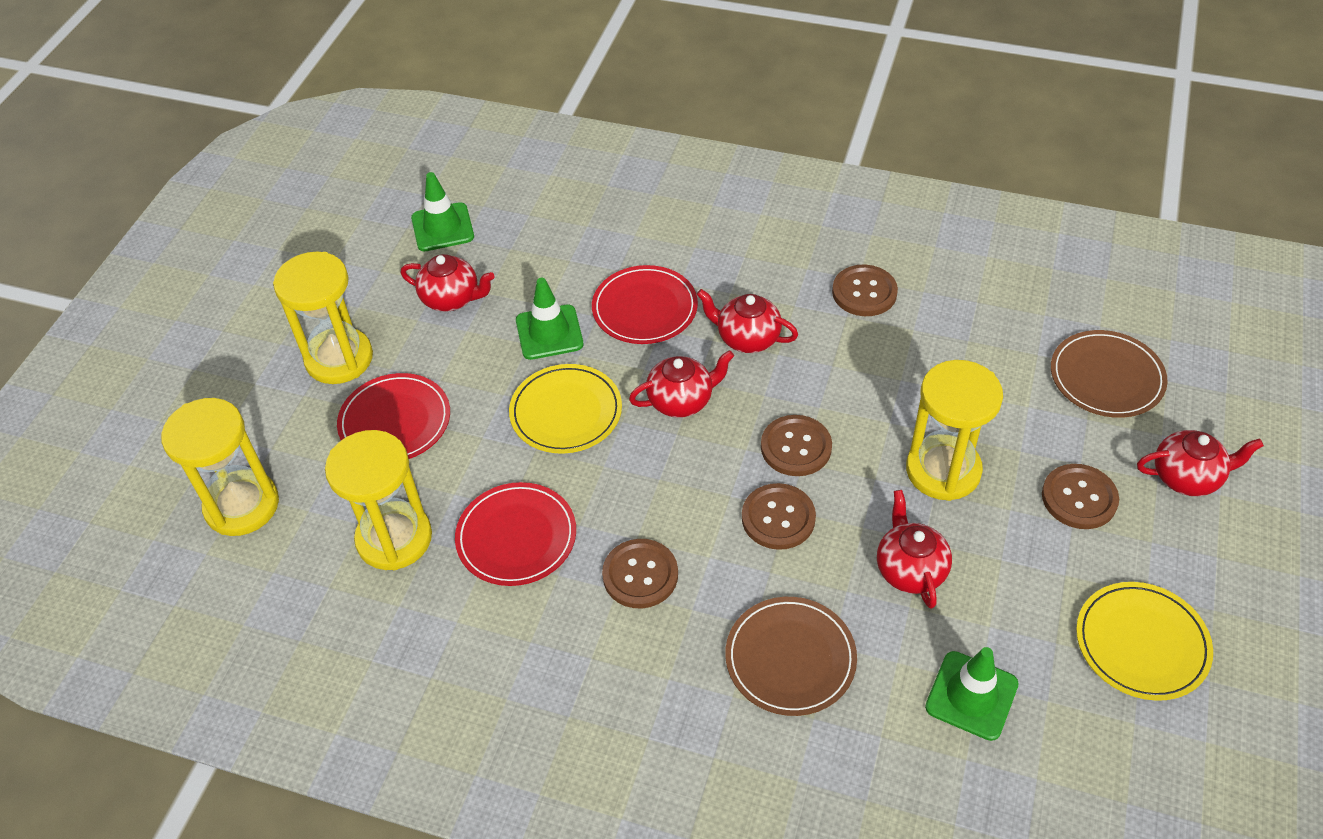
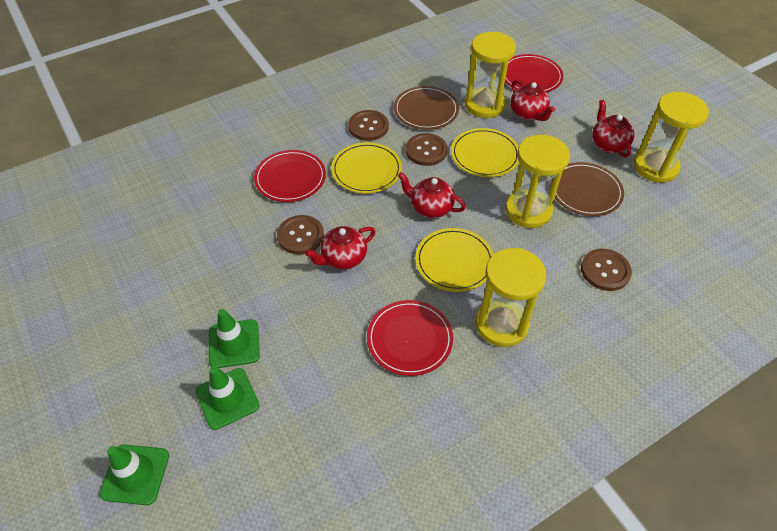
brown button: 5 -> 4
red teapot: 5 -> 4
yellow plate: 2 -> 3

